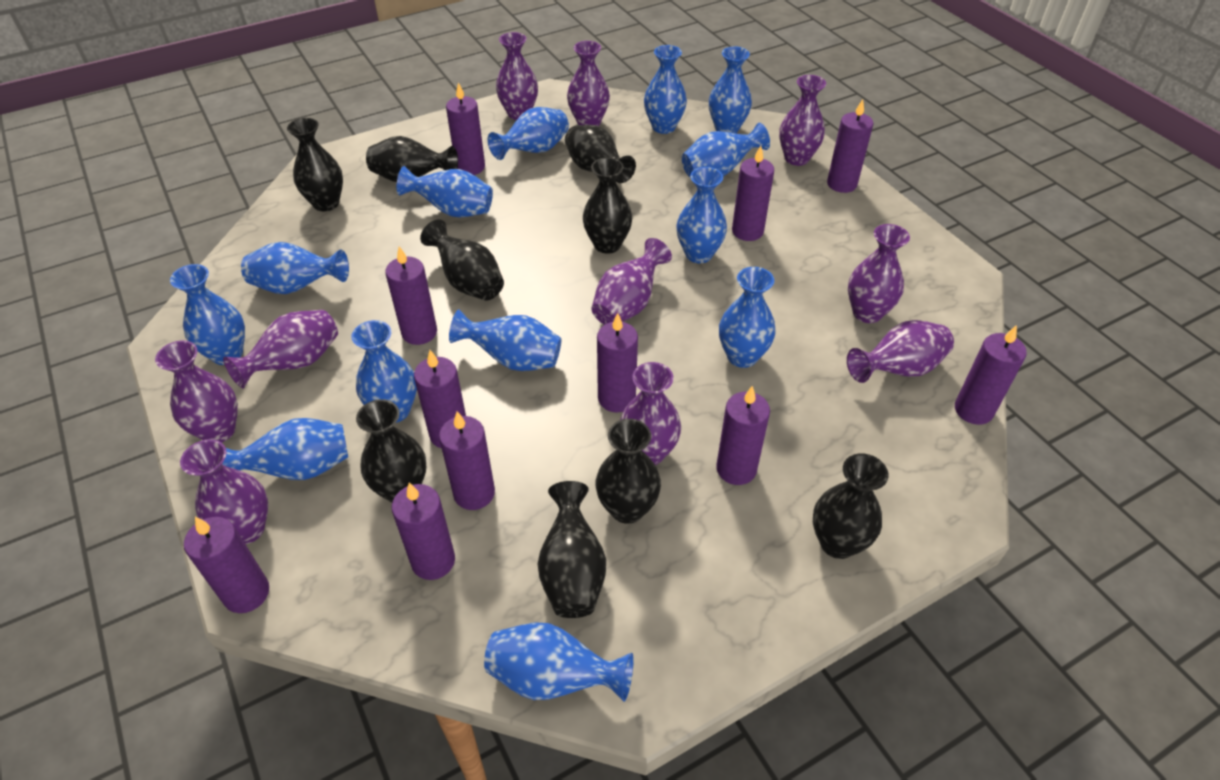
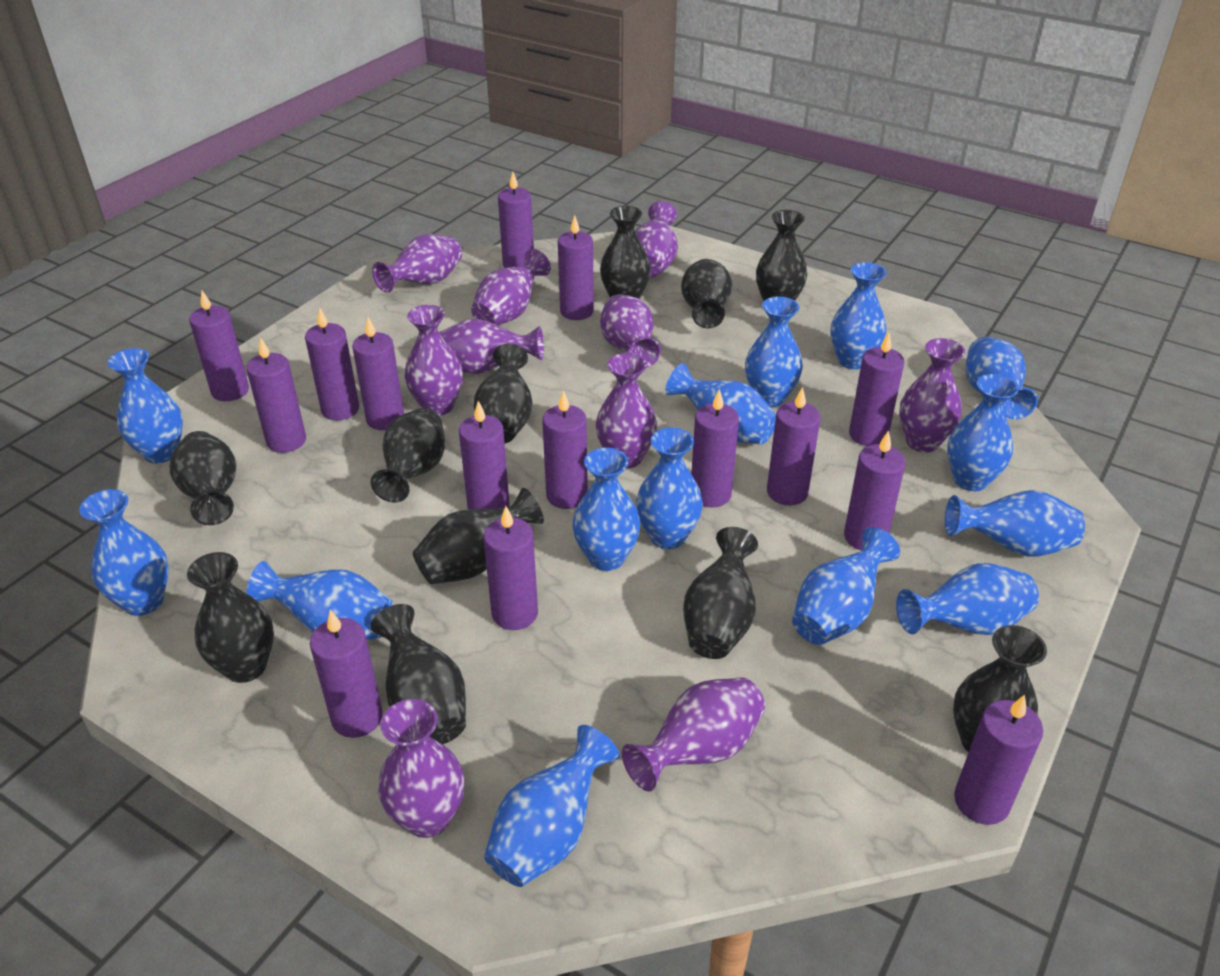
black vase: 9 -> 11
blue vase: 13 -> 14
purple candle: 11 -> 15

